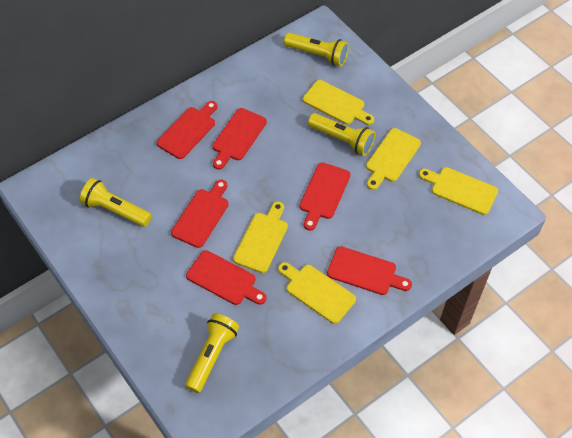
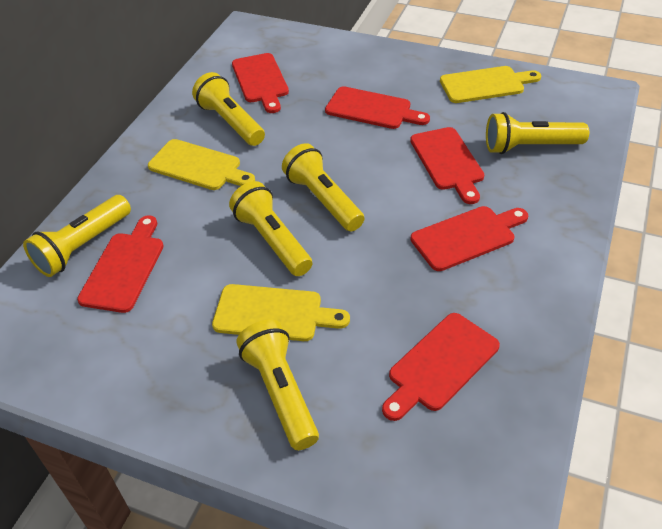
yellow cutting board: 5 -> 3
yellow flashlight: 4 -> 6

